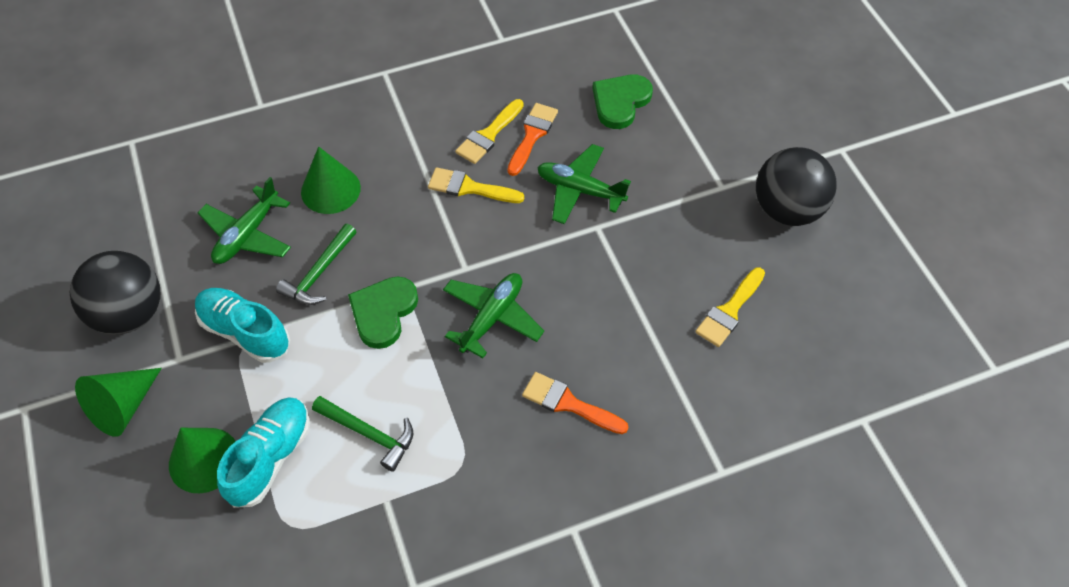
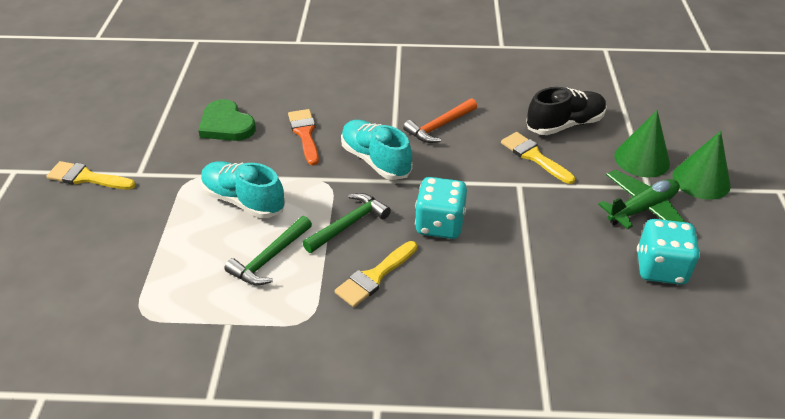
black ball: 2 -> 0
black shoe: 0 -> 1
green cone: 3 -> 2
green heart: 2 -> 1
green plane: 3 -> 1
orange brush: 2 -> 1
orange hammer: 0 -> 1
turquoise dice: 0 -> 2

